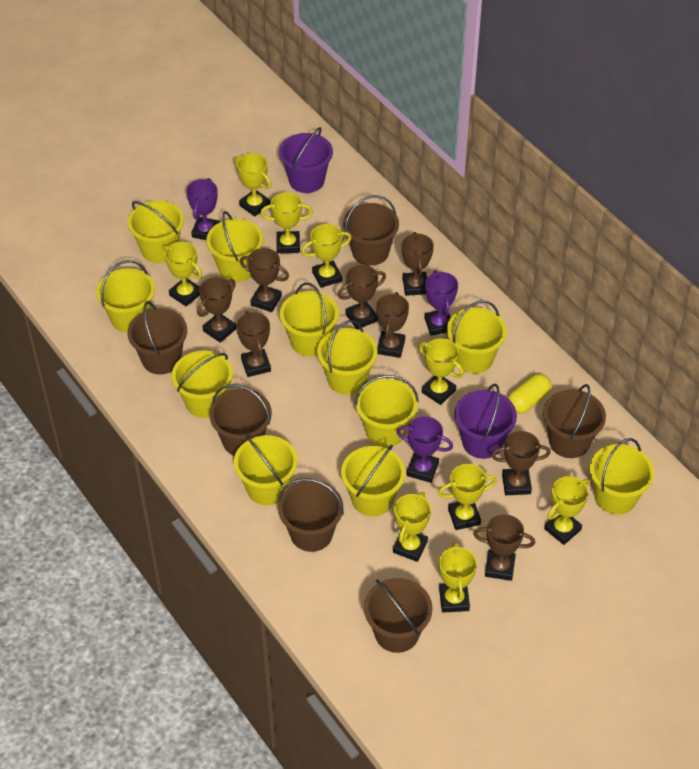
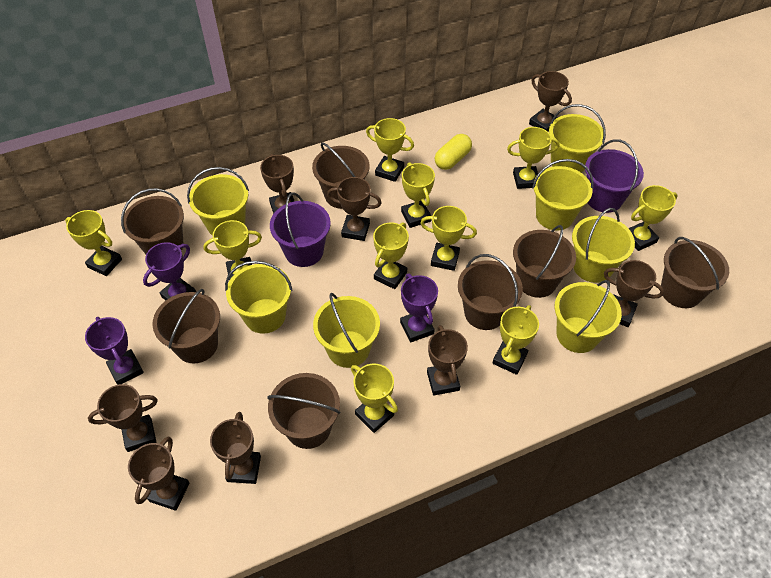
brown bucket: 6 -> 7
yellow bucket: 11 -> 7
yellow trophy: 9 -> 10

